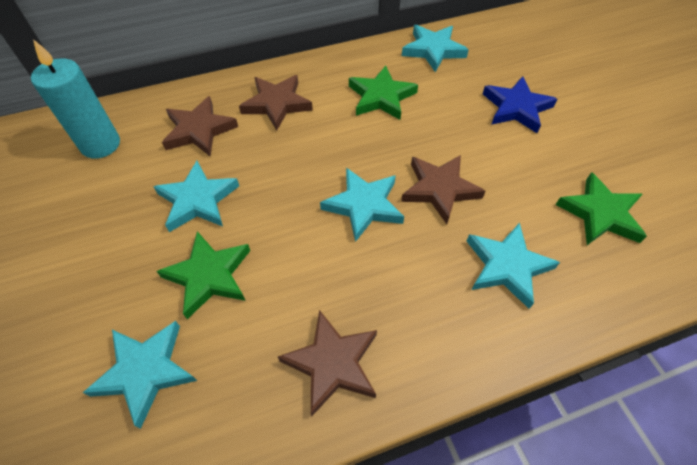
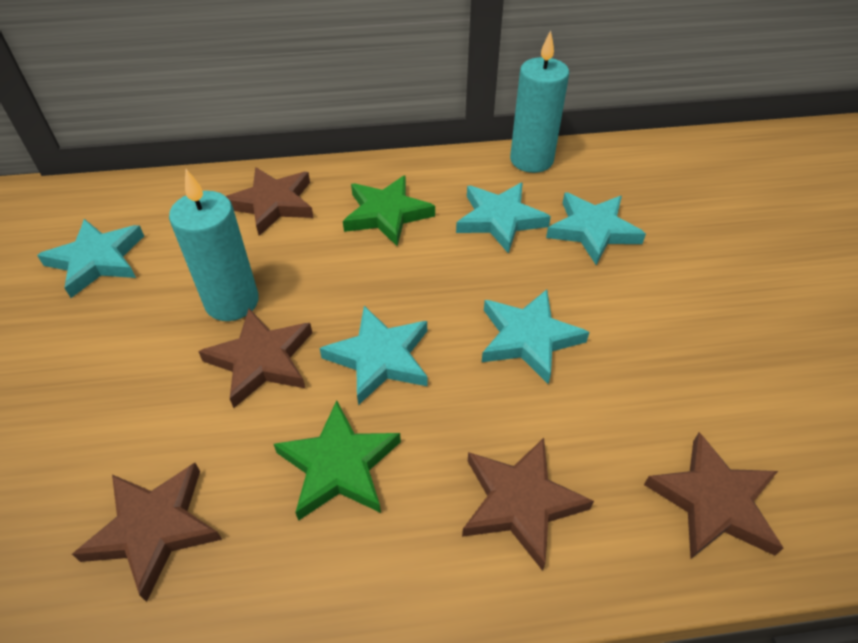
blue star: 1 -> 0
brown star: 4 -> 5
green star: 3 -> 2
turquoise candle: 1 -> 2

